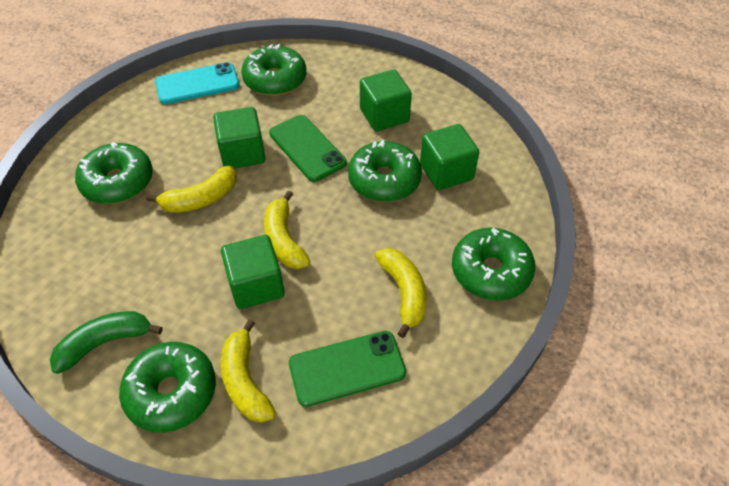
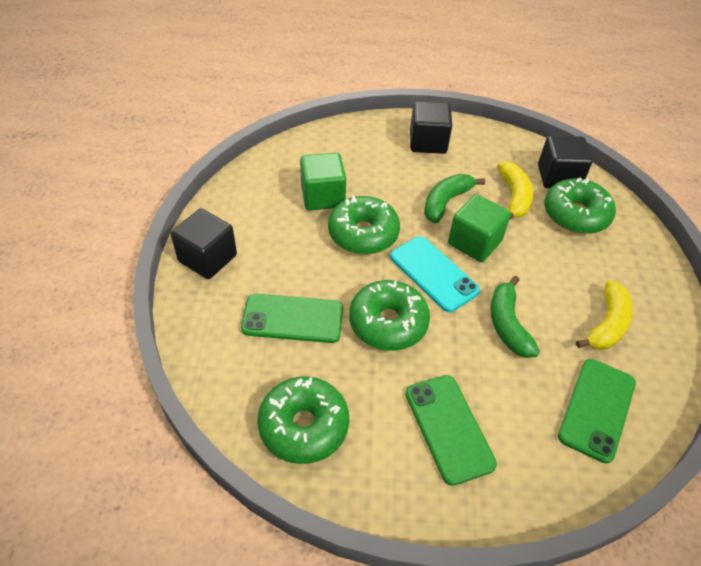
black cube: 0 -> 3
green banana: 1 -> 2
green cube: 4 -> 2
green donut: 5 -> 4
green phone: 2 -> 3
yellow banana: 4 -> 2

